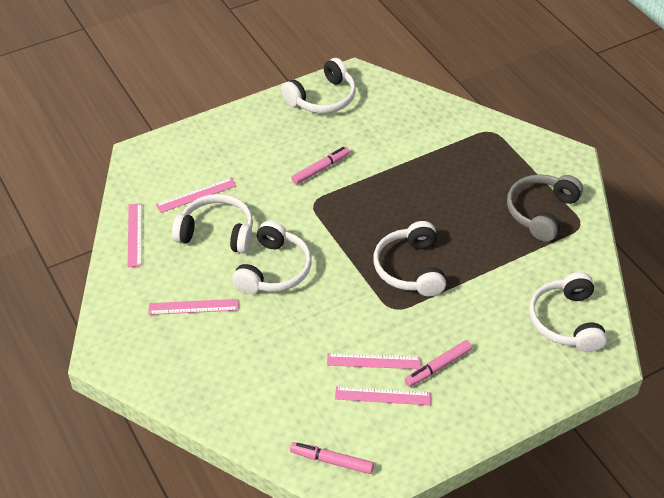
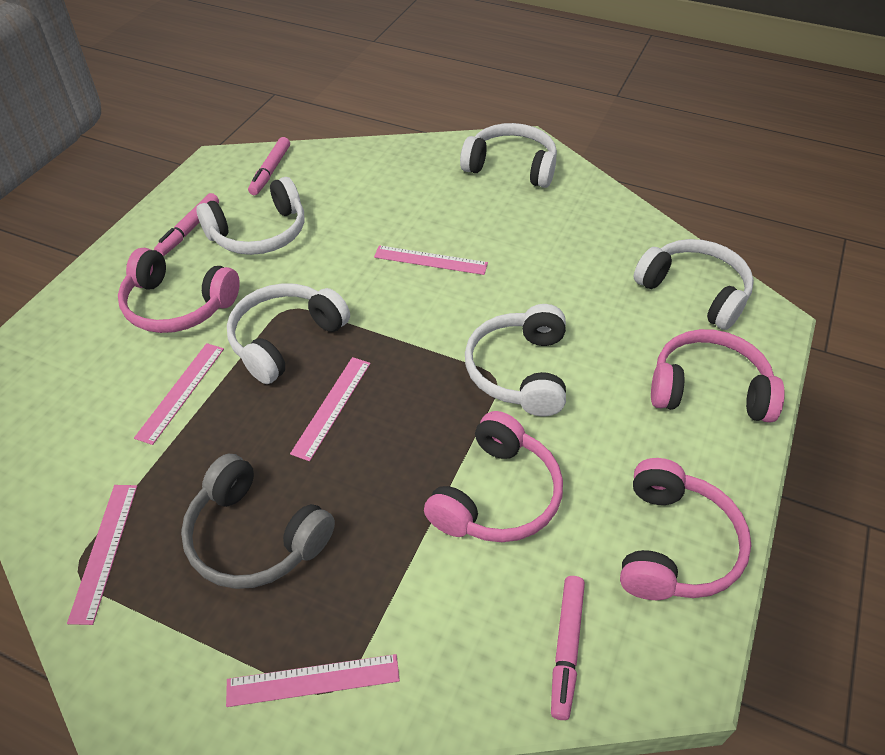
pink headphones: 0 -> 4

